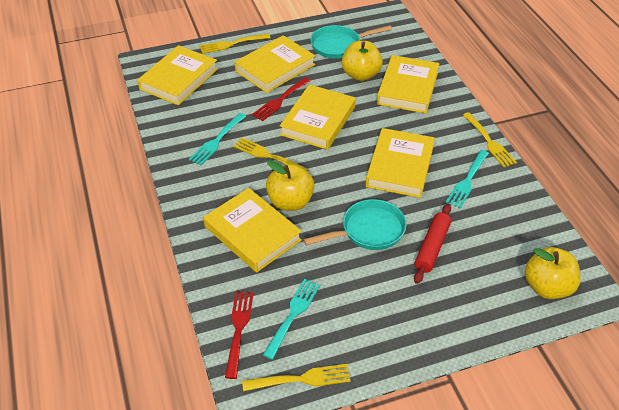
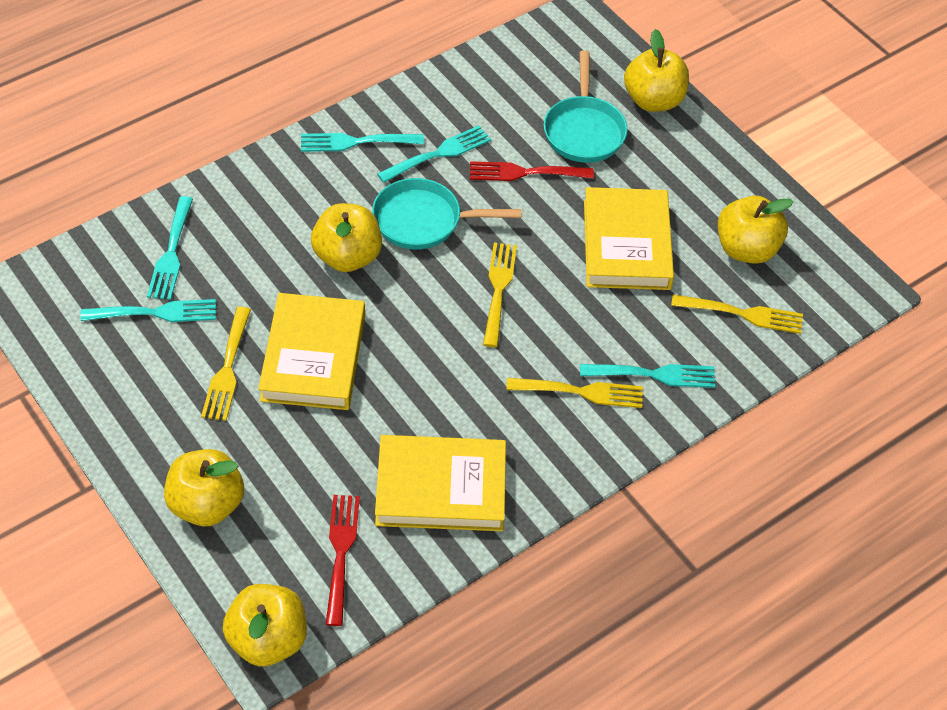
red rolling pin: 1 -> 0
turquoise fork: 3 -> 5
yellow apple: 3 -> 5
yellow book: 6 -> 3

